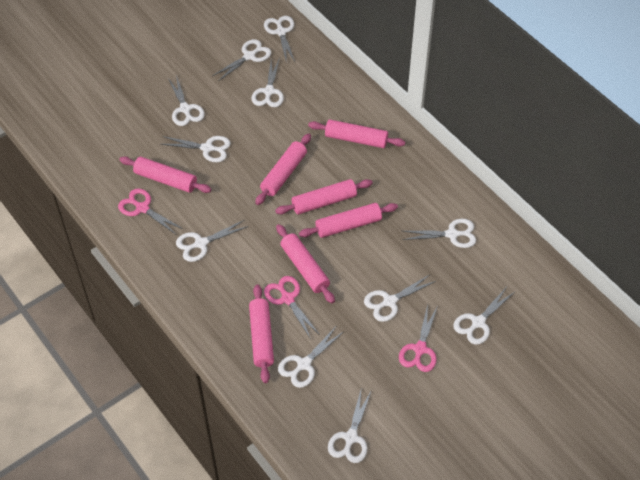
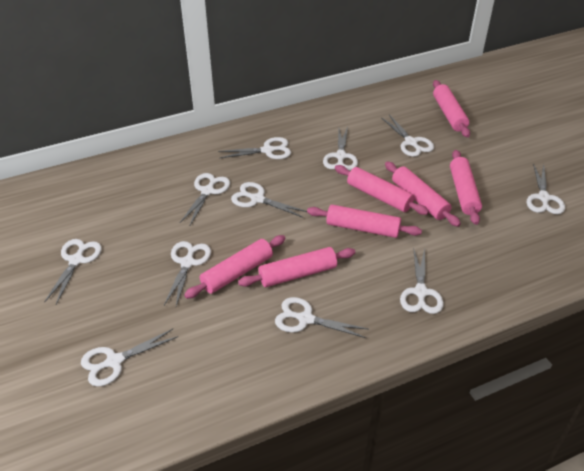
pink scissors: 3 -> 0

